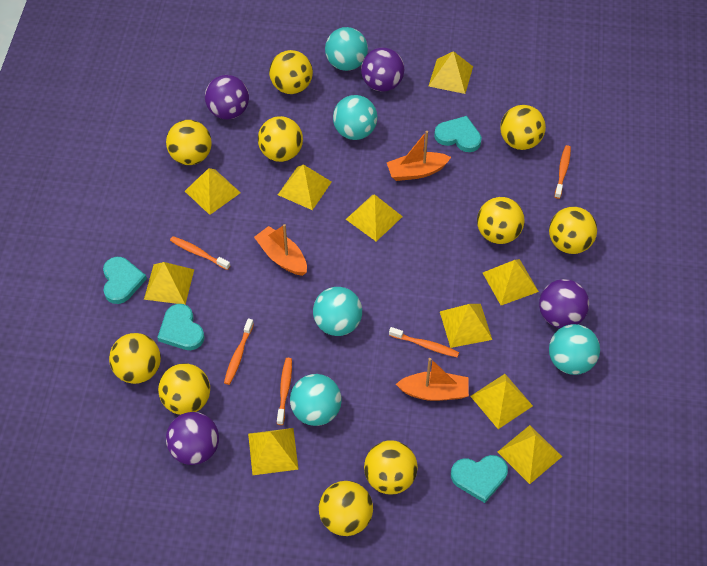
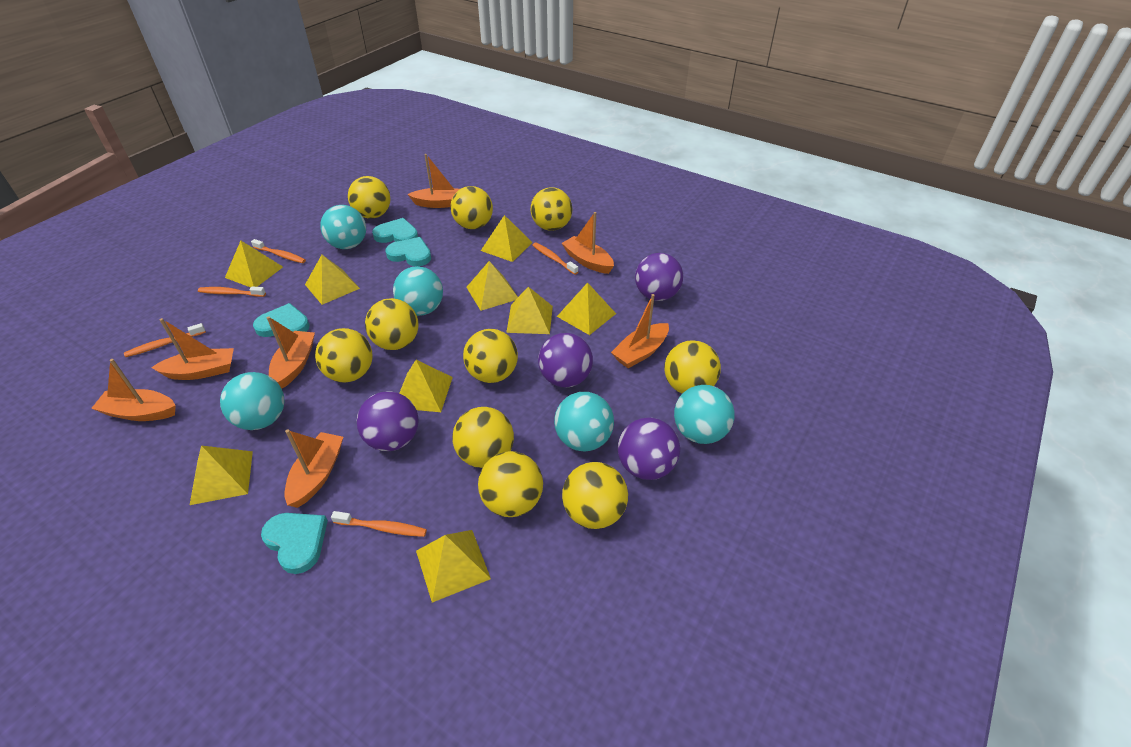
orange boat: 3 -> 7
yellow pyramid: 10 -> 9

